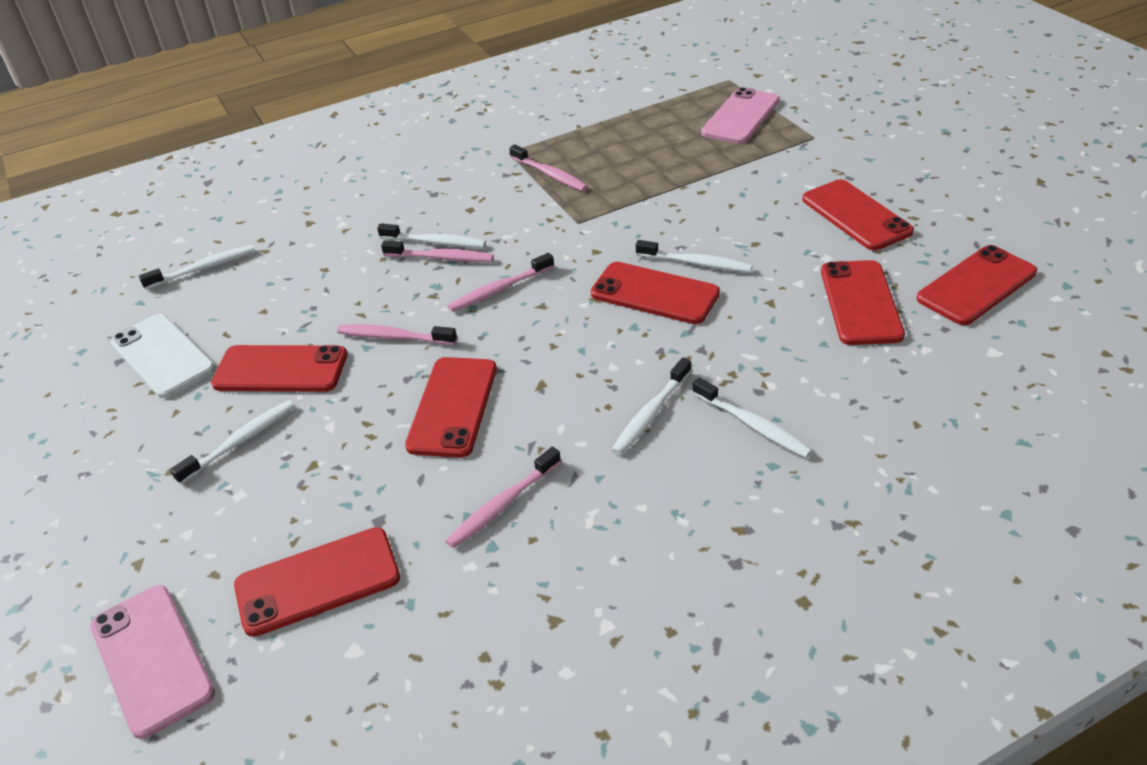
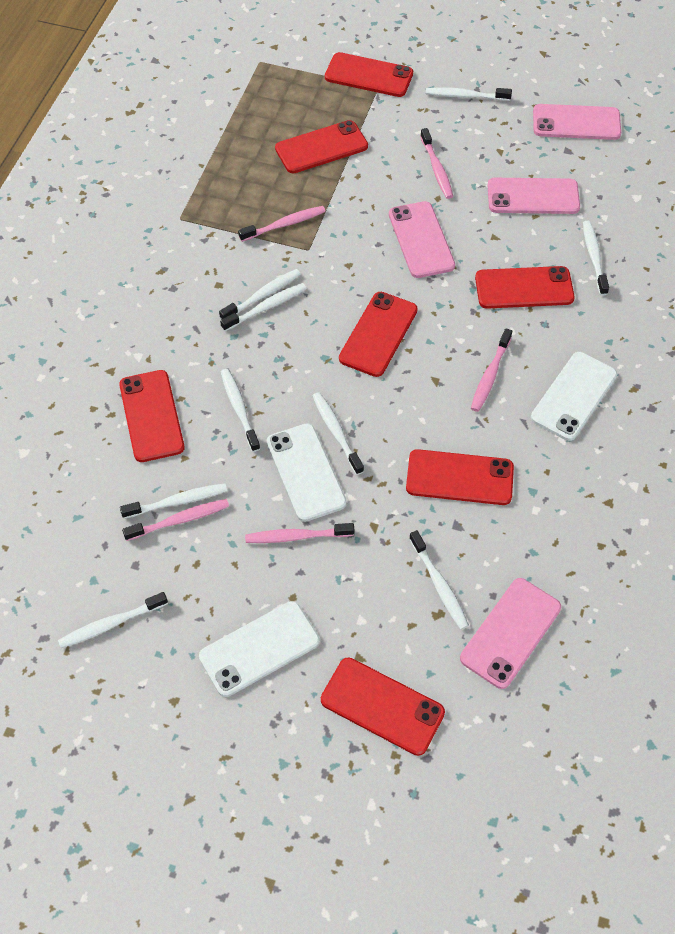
pink phone: 2 -> 4
white phone: 1 -> 3
white toothbrush: 6 -> 9

